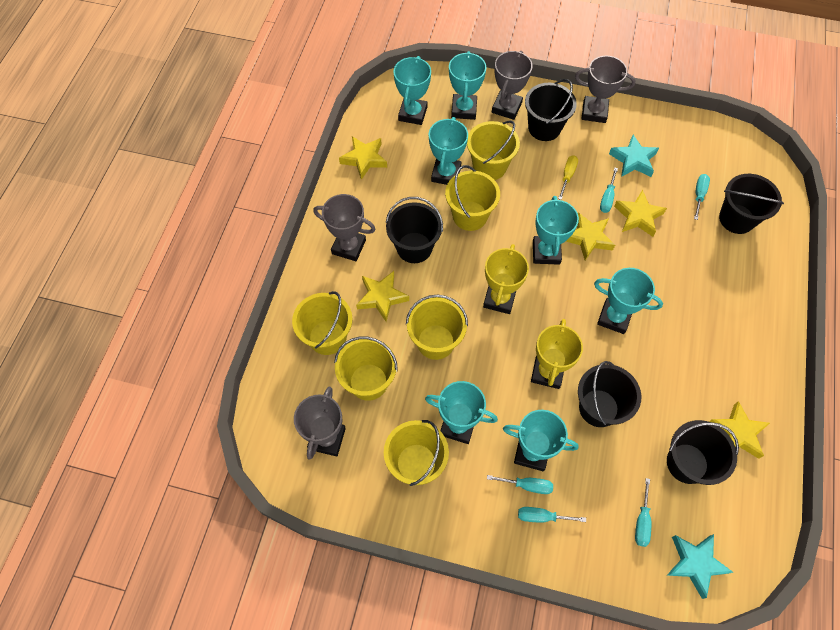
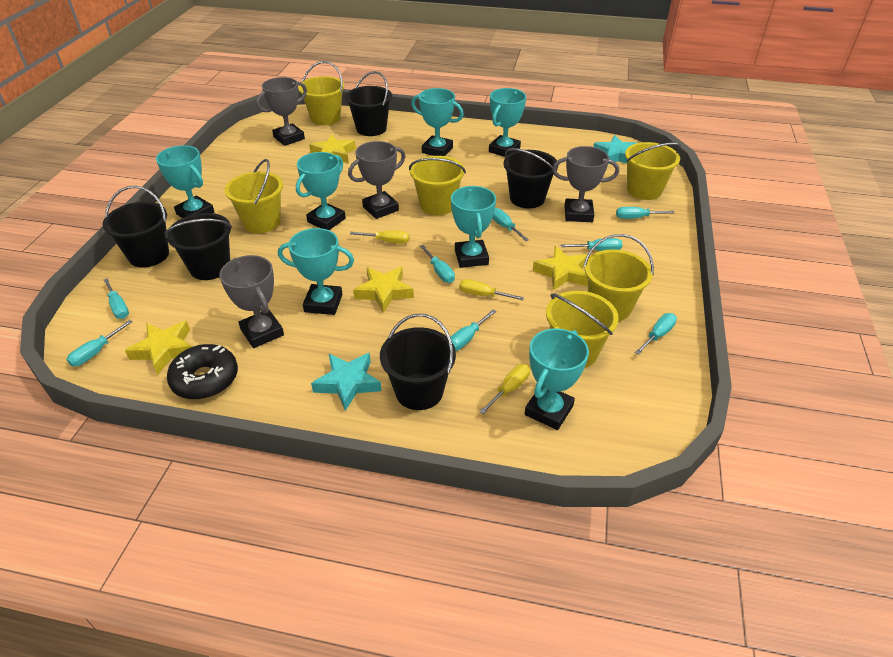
black donut: 0 -> 1
turquoise screwdriver: 5 -> 8
yellow screwdriver: 1 -> 3
yellow star: 5 -> 4
yellow trophy: 2 -> 0

